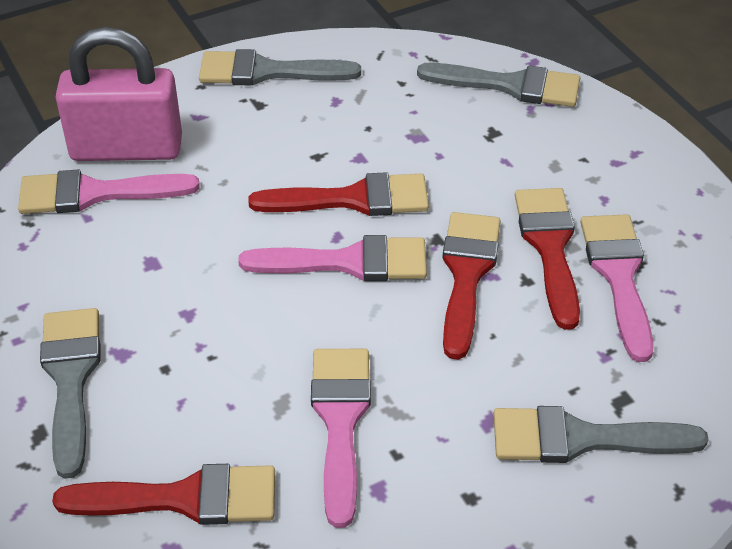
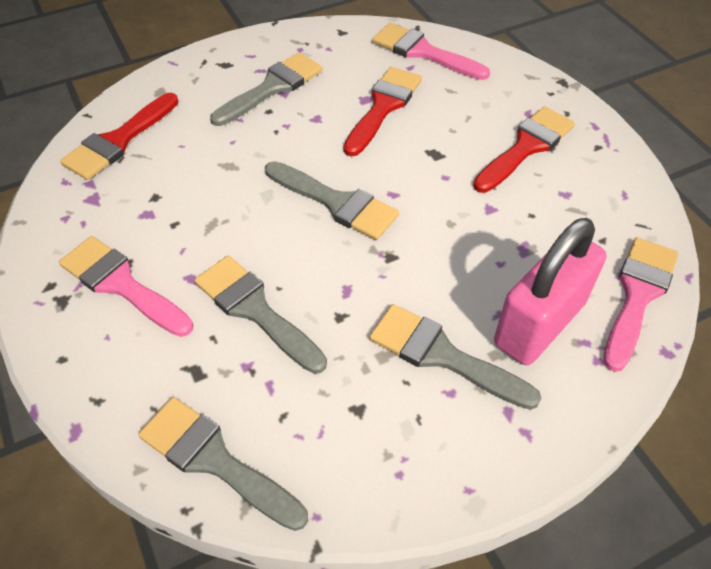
grey brush: 4 -> 5
pink brush: 4 -> 3
red brush: 4 -> 3

